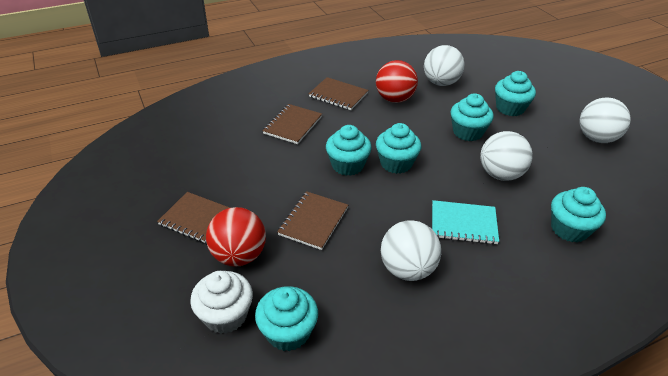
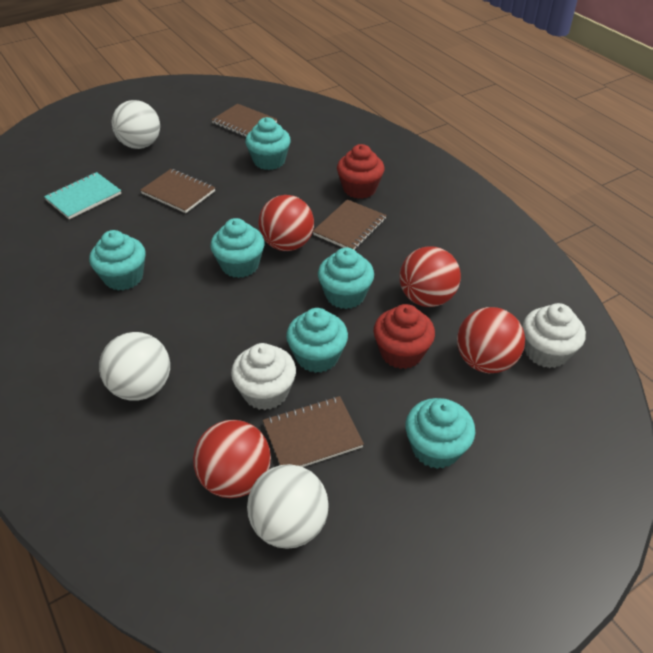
red ball: 2 -> 4
red cupcake: 0 -> 2
white ball: 4 -> 3
white cupcake: 1 -> 2

